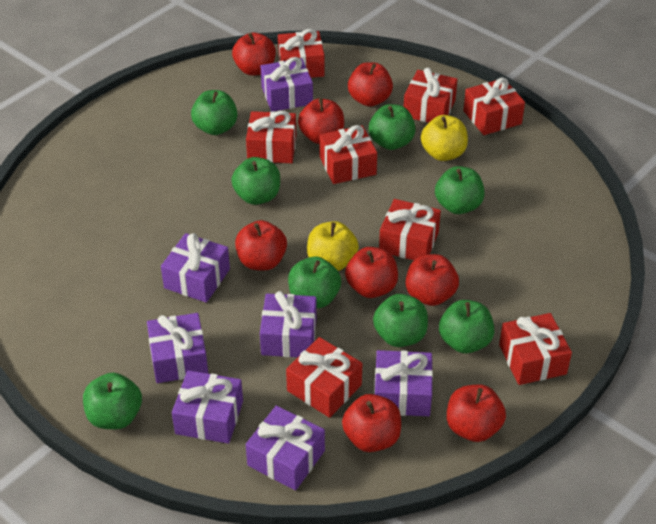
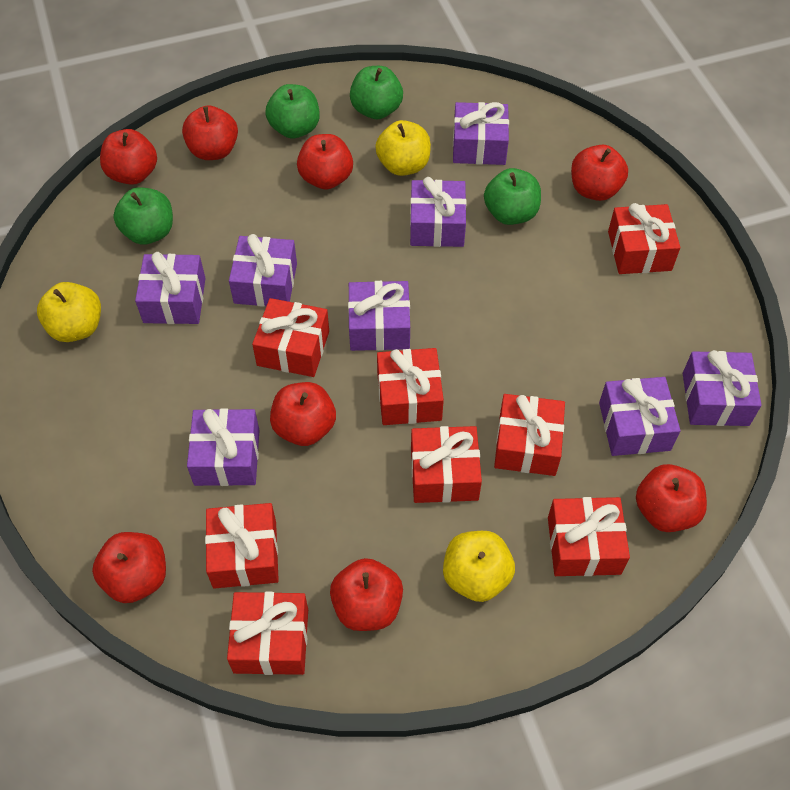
green apple: 8 -> 4
purple gift: 7 -> 8
yellow apple: 2 -> 3

